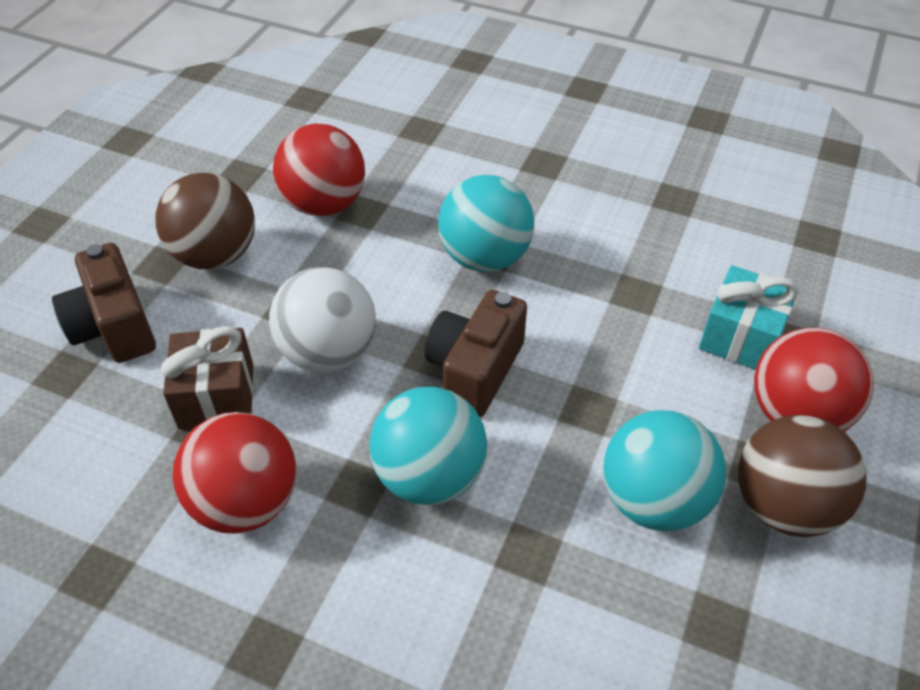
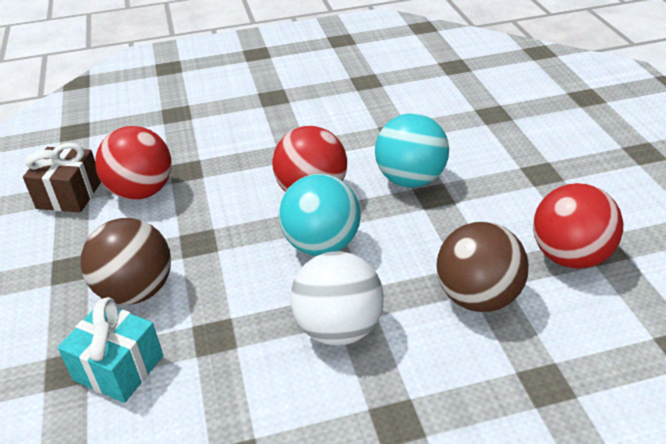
brown camera: 2 -> 0
turquoise ball: 3 -> 2

